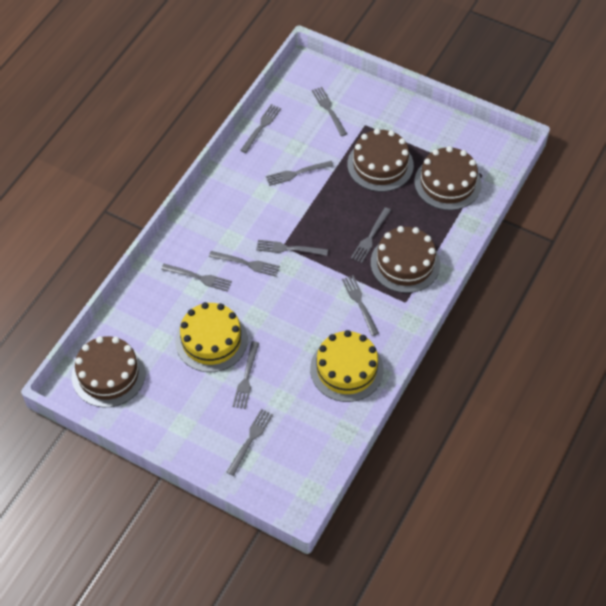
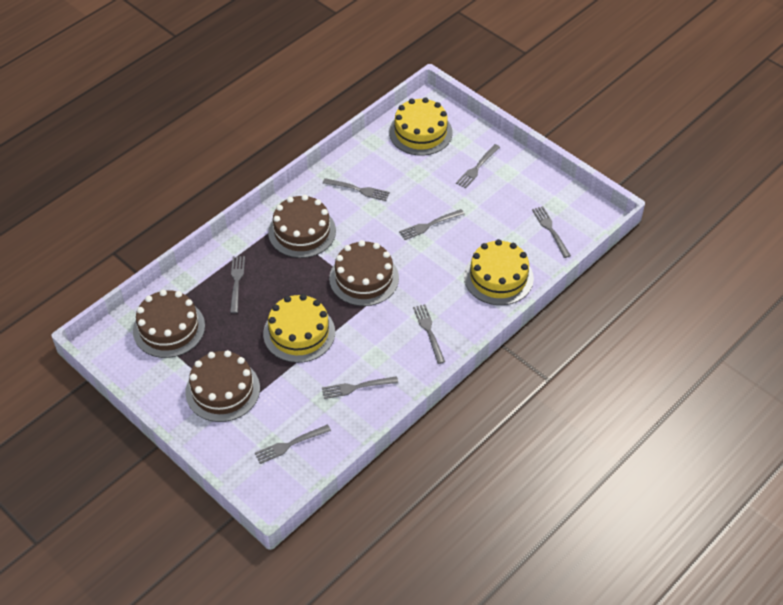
grey fork: 10 -> 8
yellow cake: 2 -> 3

